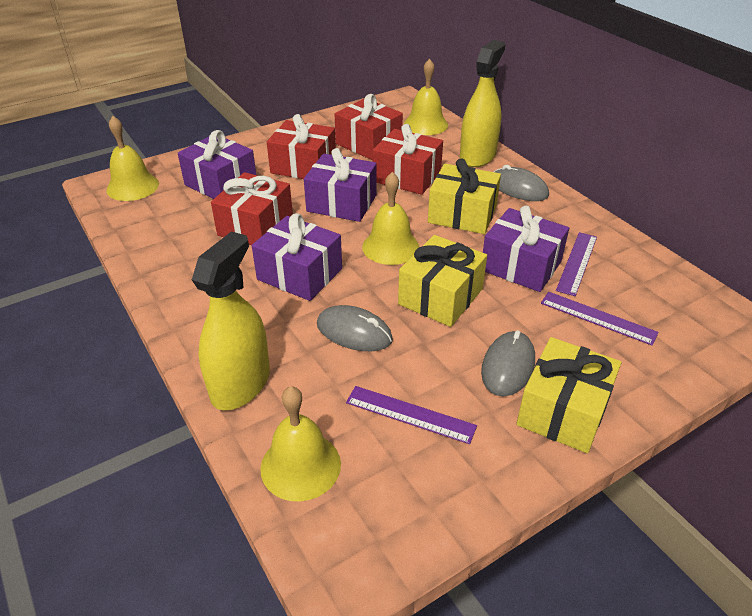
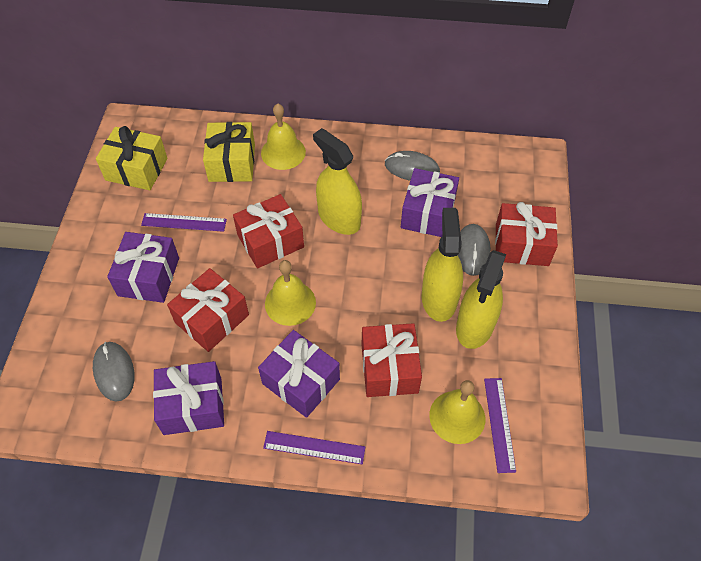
yellow bell: 4 -> 3
yellow gift: 3 -> 2
yellow spray bottle: 2 -> 3

